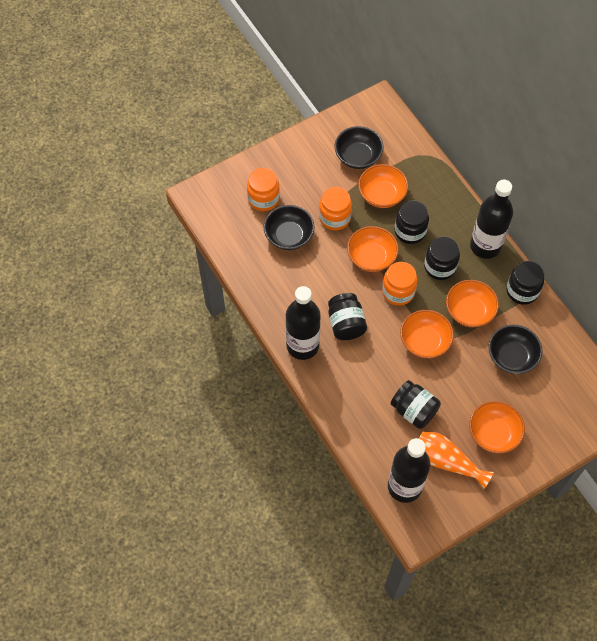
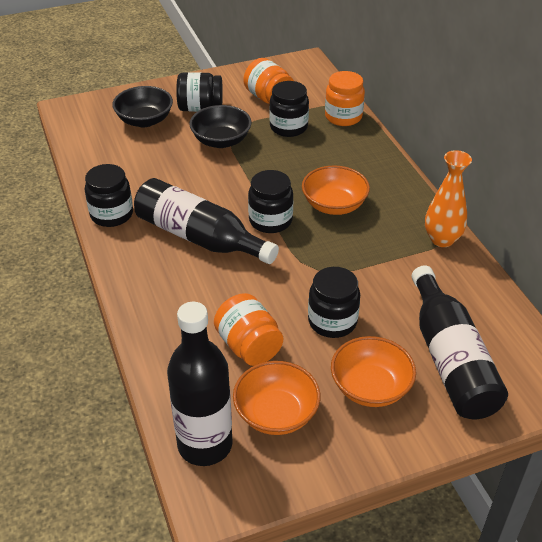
black bowl: 3 -> 2
orange bowl: 5 -> 3

